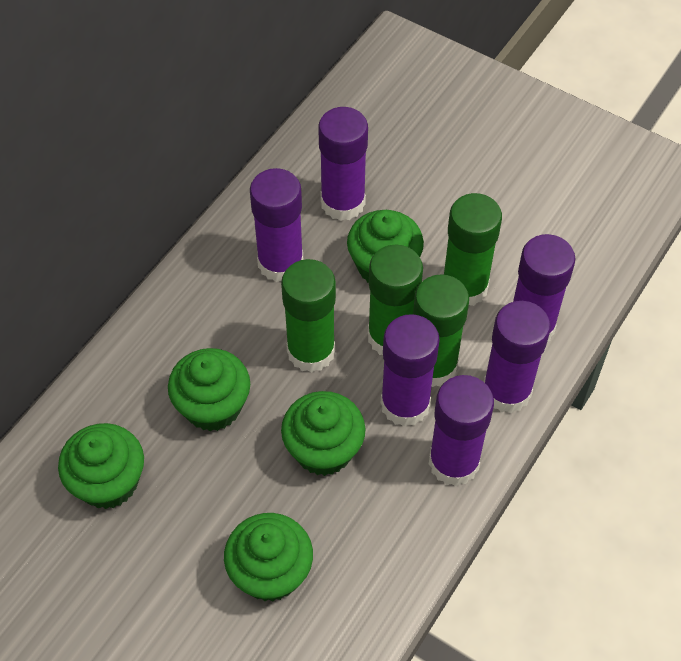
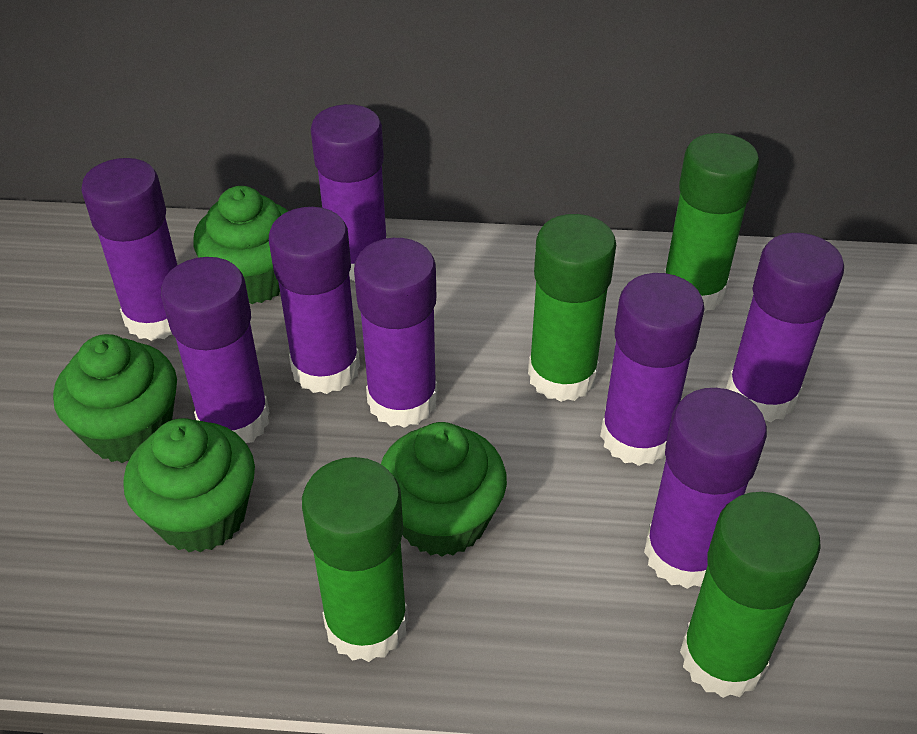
green cupcake: 5 -> 4
purple glue stick: 6 -> 8

